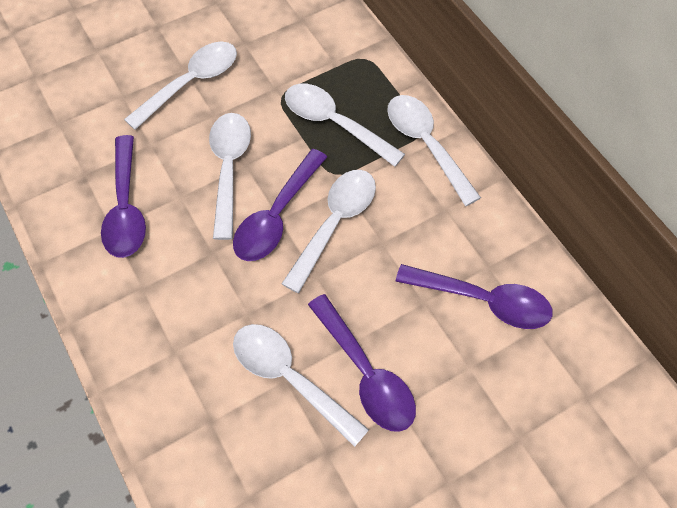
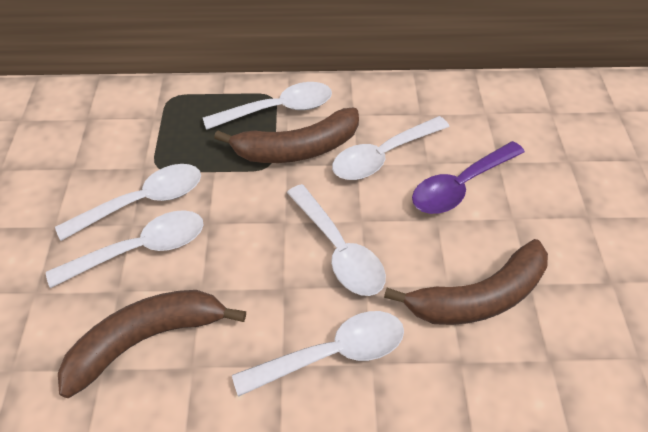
brown banana: 0 -> 3
purple spoon: 4 -> 1

